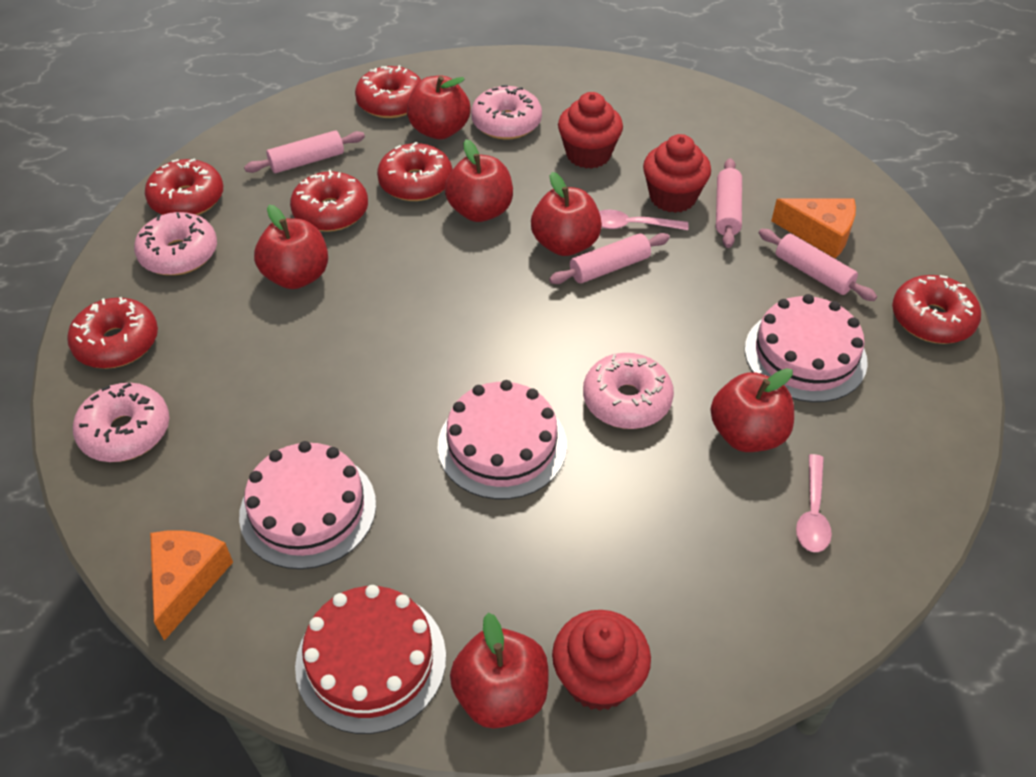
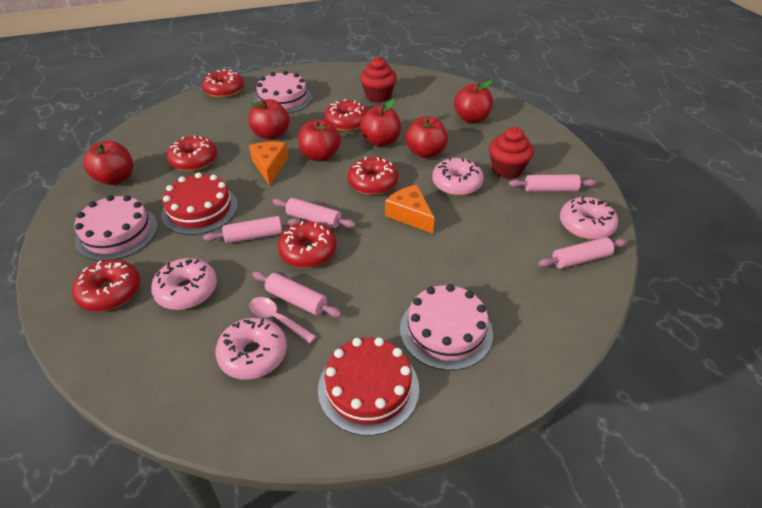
pink rolling pin: 4 -> 5
pink spoon: 2 -> 1
red cake: 1 -> 2
red cupcake: 3 -> 2

